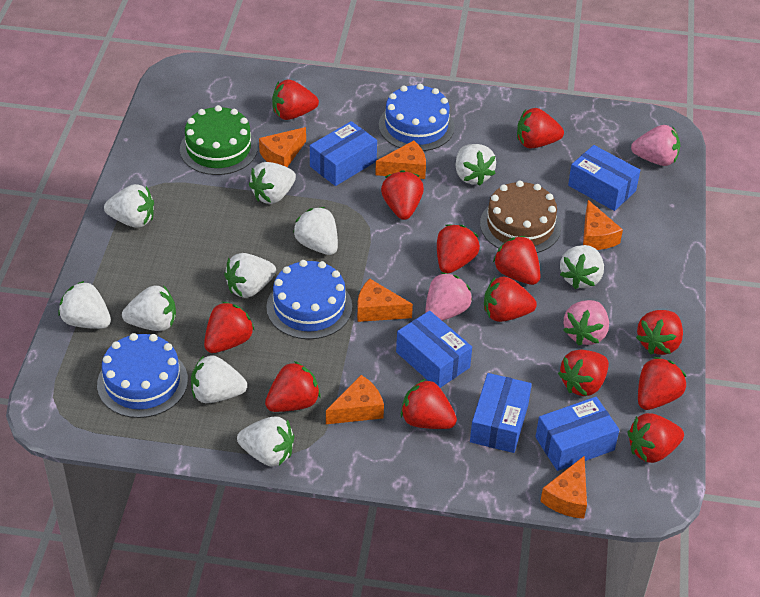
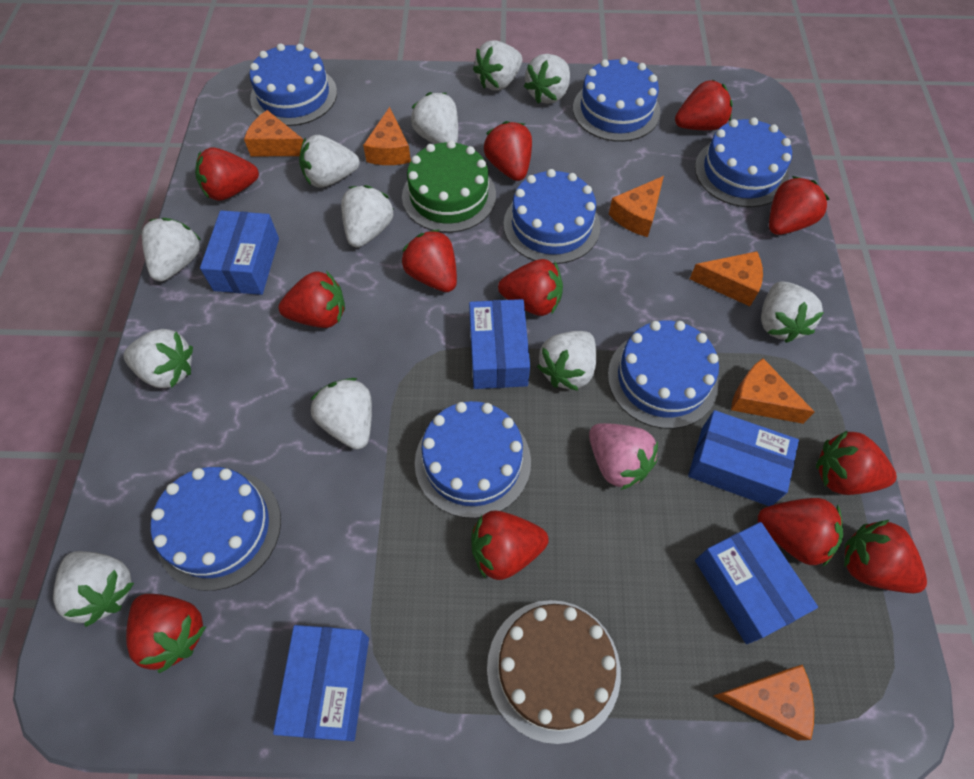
blue cake: 3 -> 7
pink strawberry: 3 -> 1
red strawberry: 13 -> 12
white strawberry: 10 -> 11

